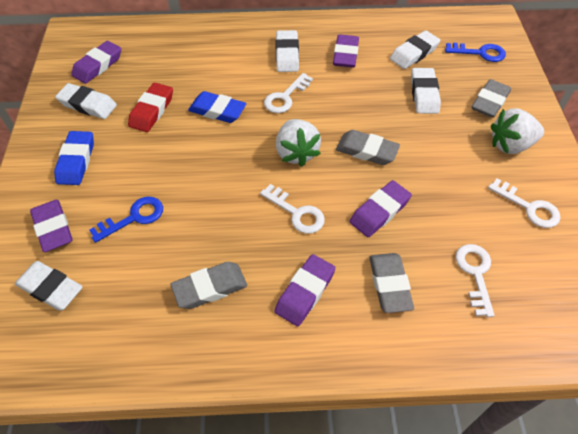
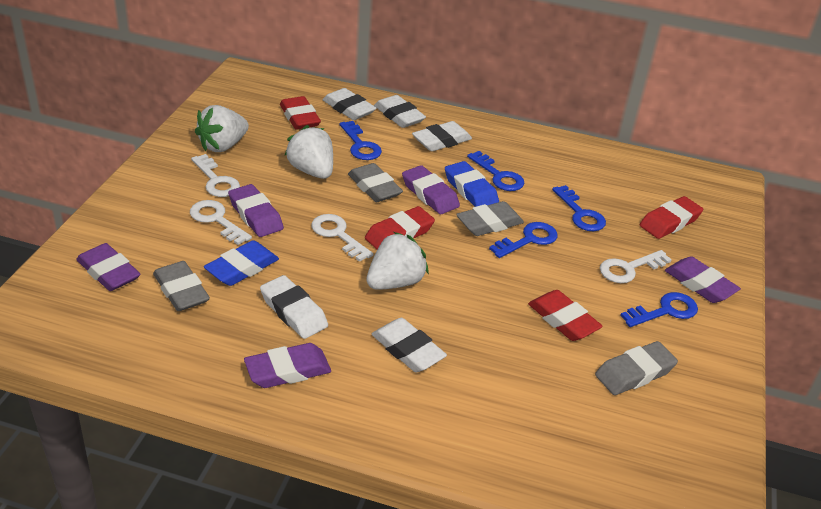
blue key: 2 -> 5
red eraser: 1 -> 4
white strawberry: 2 -> 3

